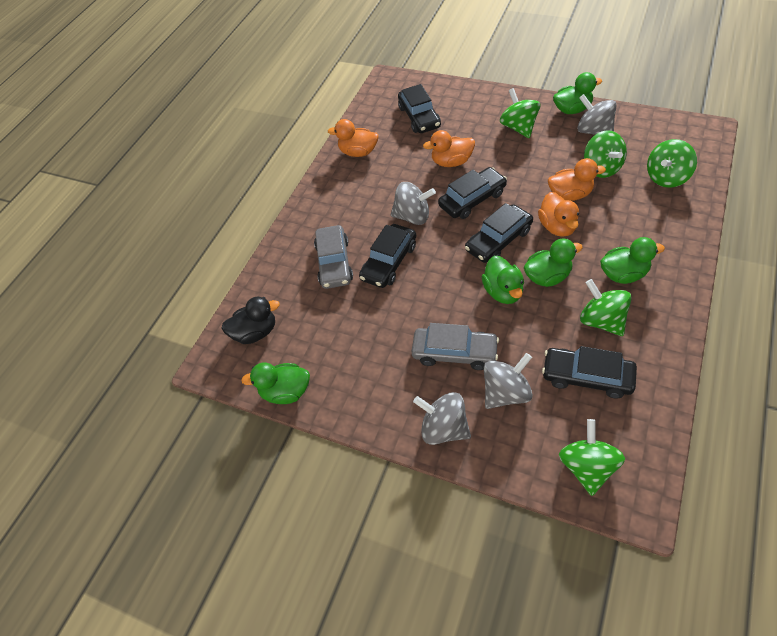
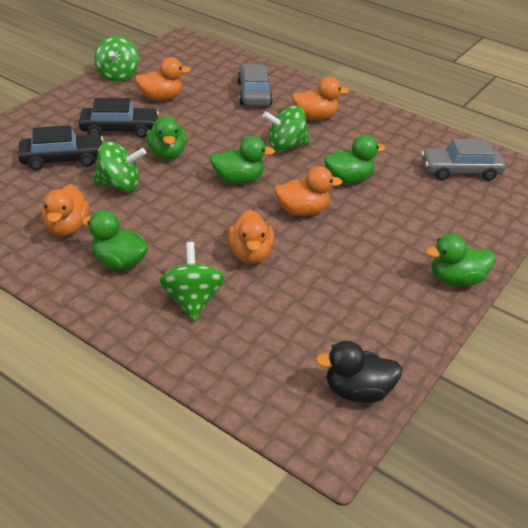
black car: 5 -> 2
green spinning top: 5 -> 4
grey spinning top: 4 -> 0
orange duck: 4 -> 5

